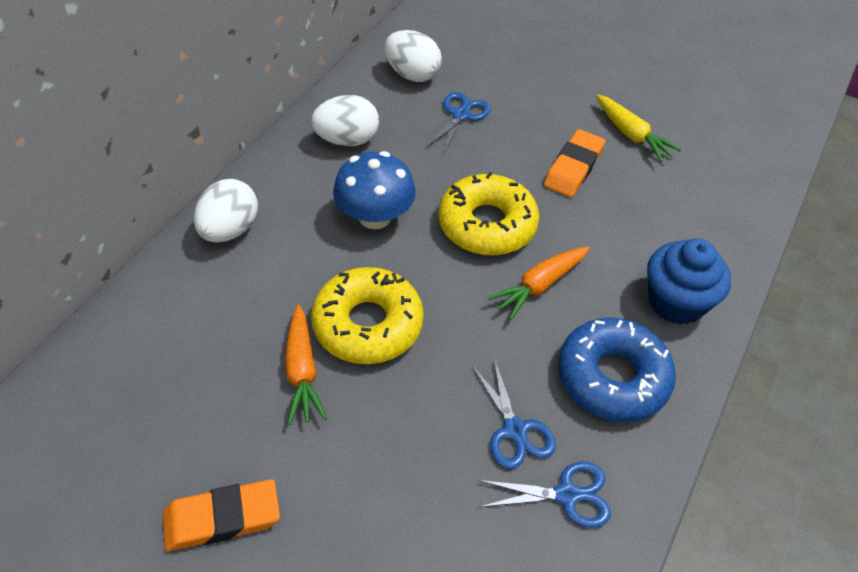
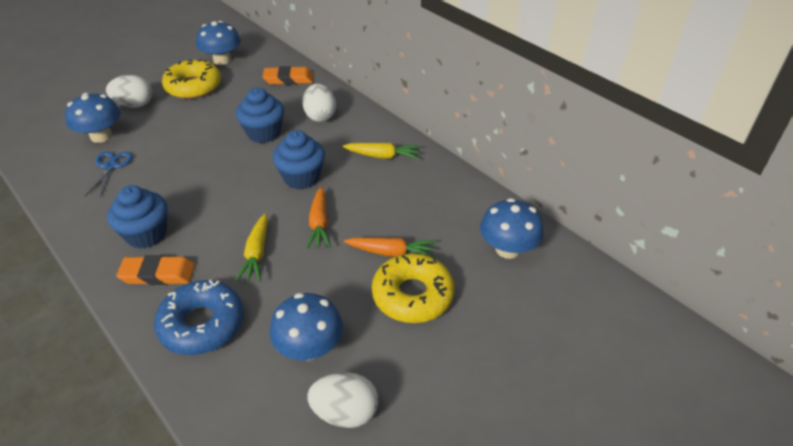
blue cupcake: 1 -> 3
blue mushroom: 1 -> 4
blue scissors: 3 -> 1
yellow carrot: 1 -> 2

